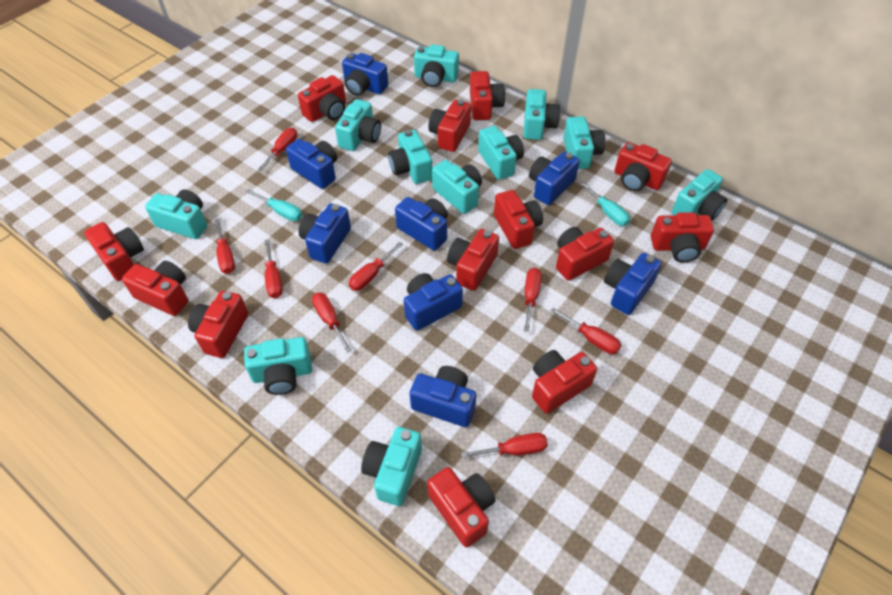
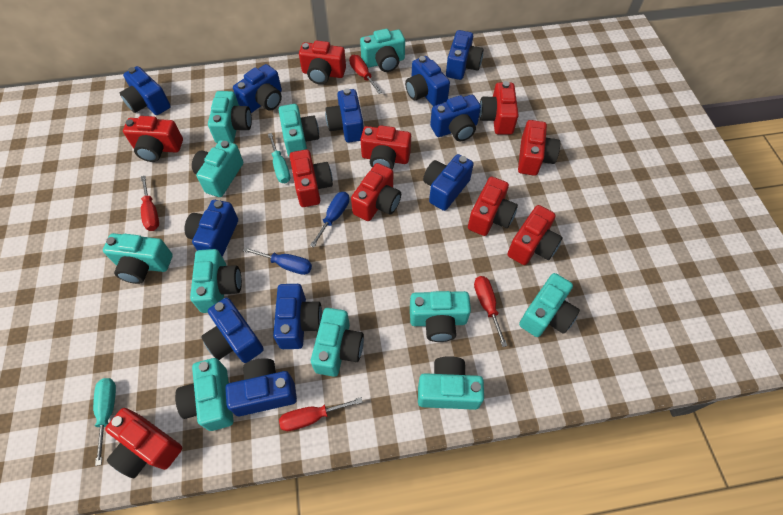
blue camera: 8 -> 11
blue screwdriver: 0 -> 2
red camera: 13 -> 10
red screwdriver: 8 -> 4

